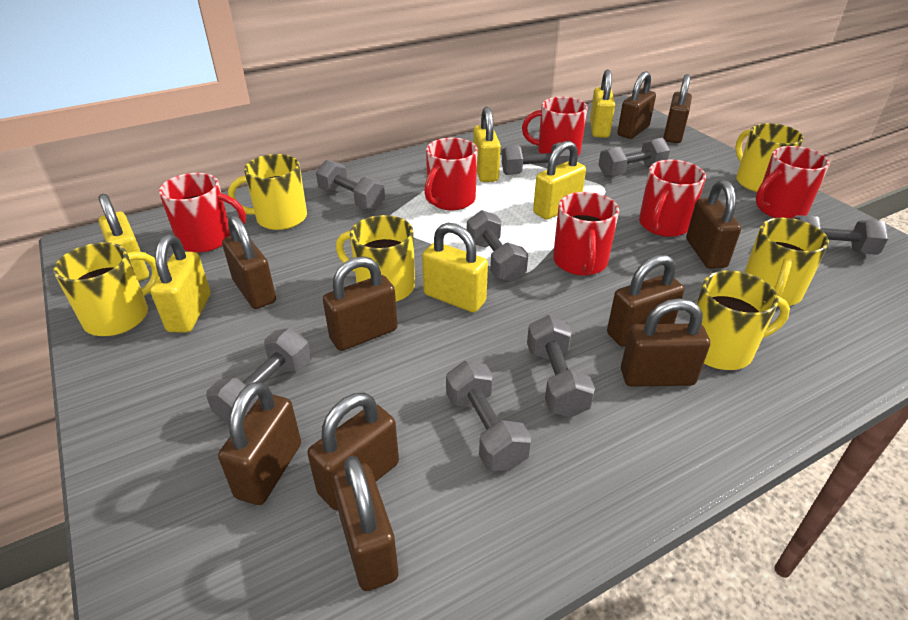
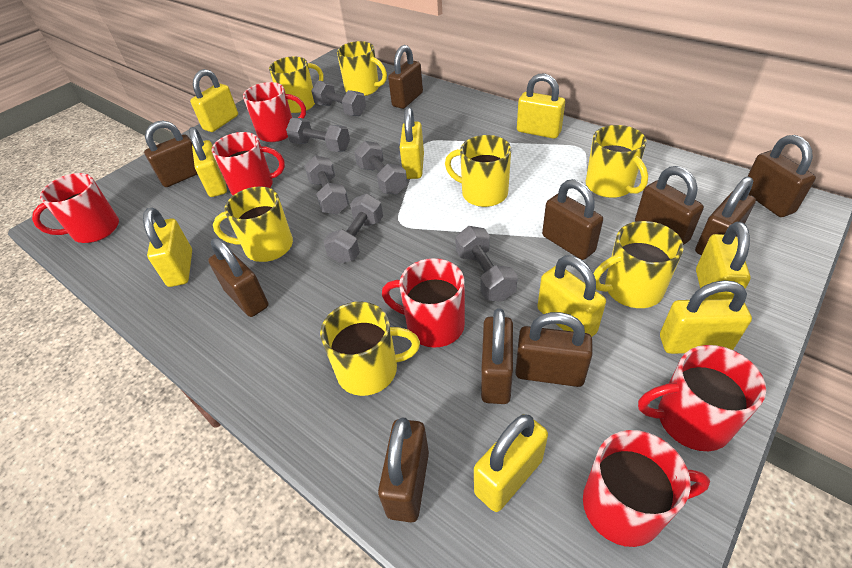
grey dumbbell: 8 -> 6
yellow mug: 6 -> 7
yellow padlock: 6 -> 9

